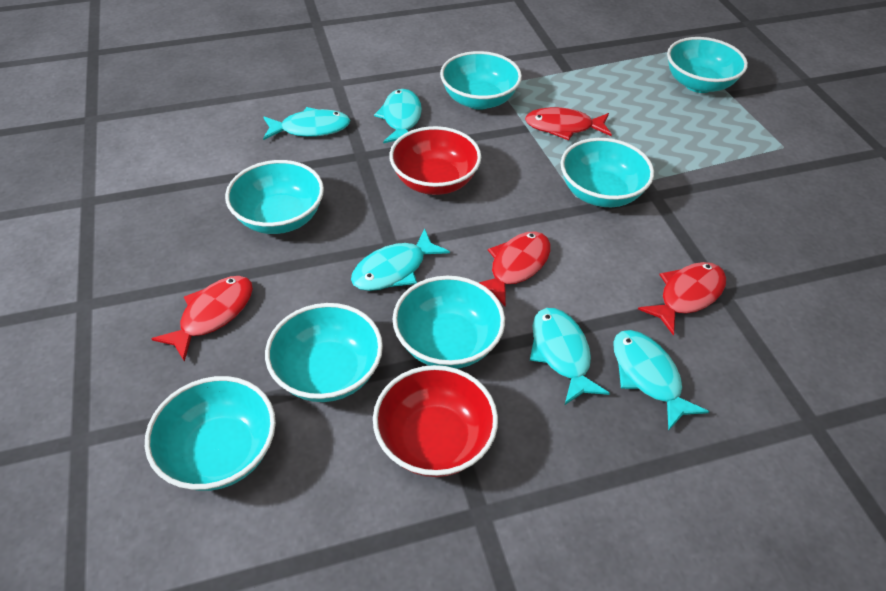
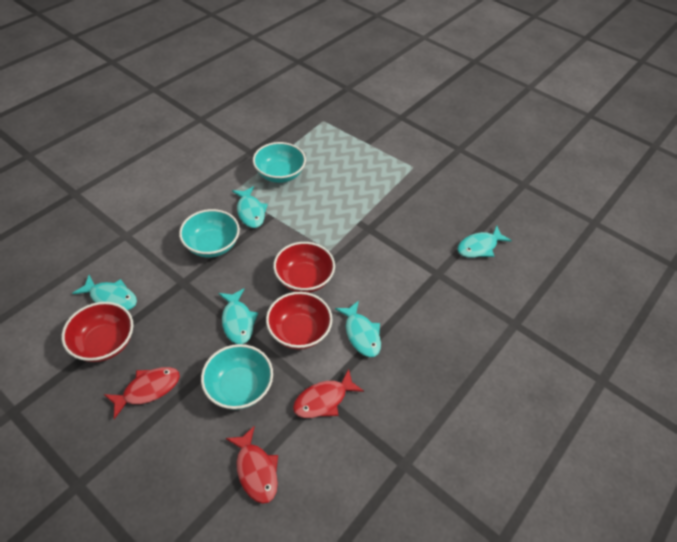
red bowl: 2 -> 3
red fish: 4 -> 3
turquoise bowl: 7 -> 3

